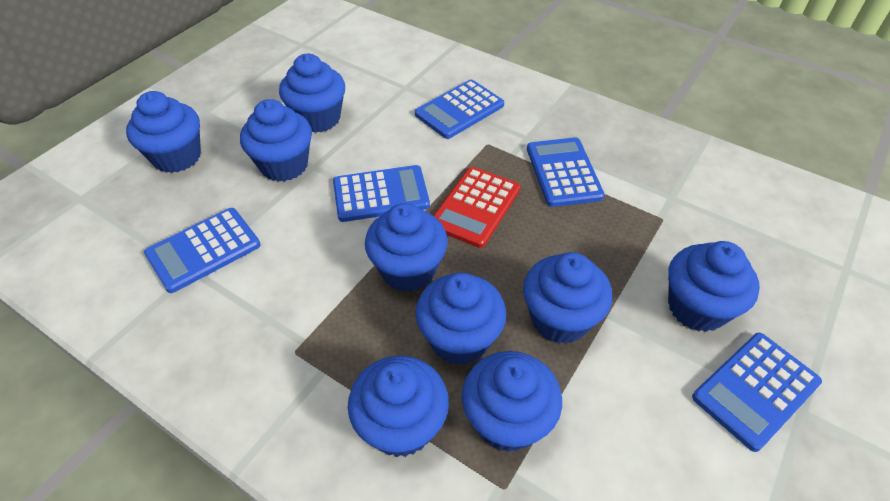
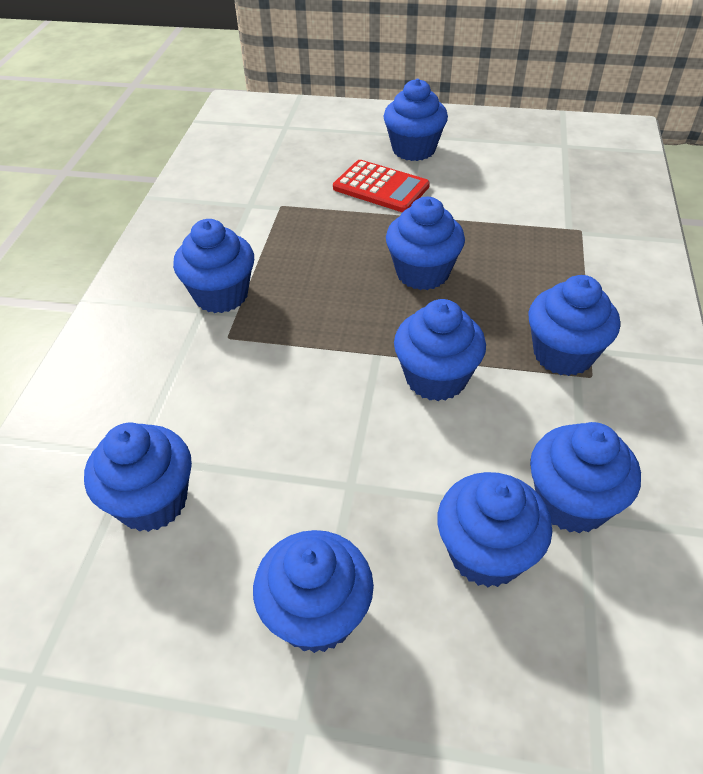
blue calculator: 5 -> 0

